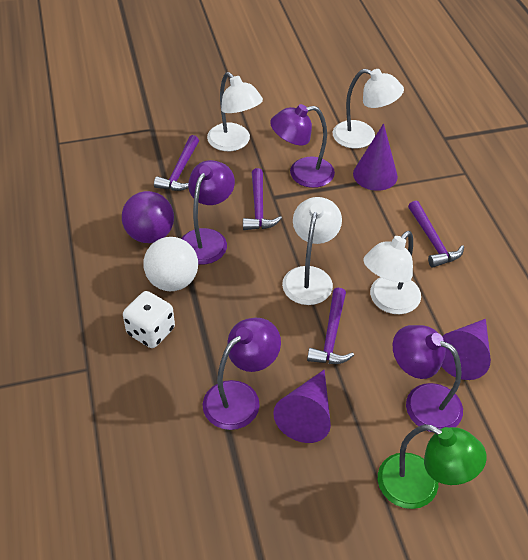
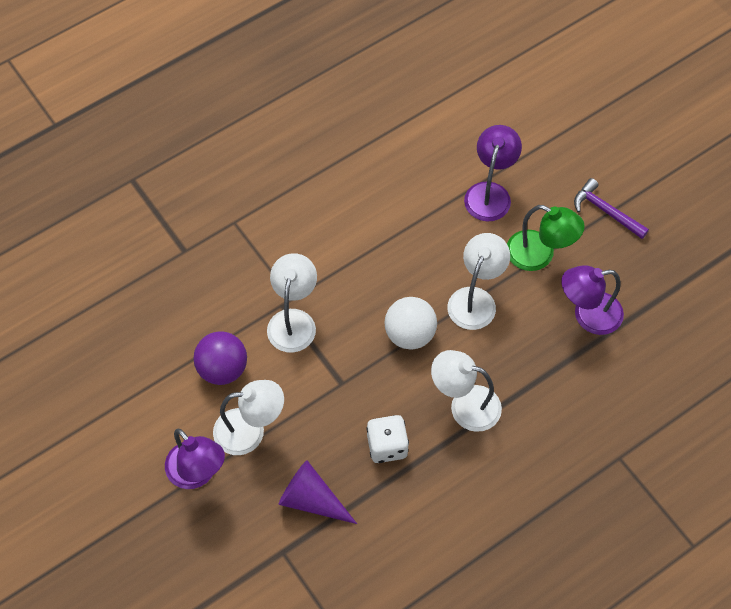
purple cone: 3 -> 1
purple hammer: 4 -> 1
purple lamp: 4 -> 3

